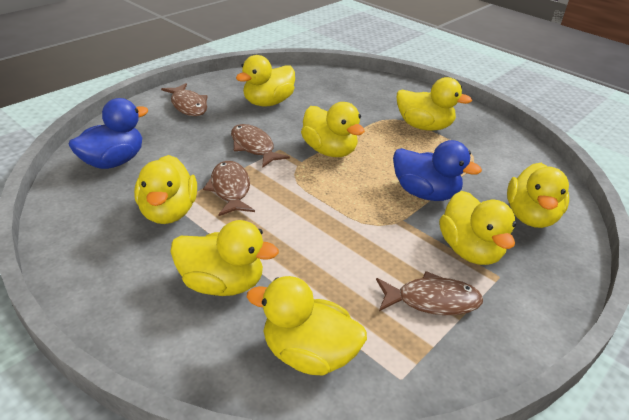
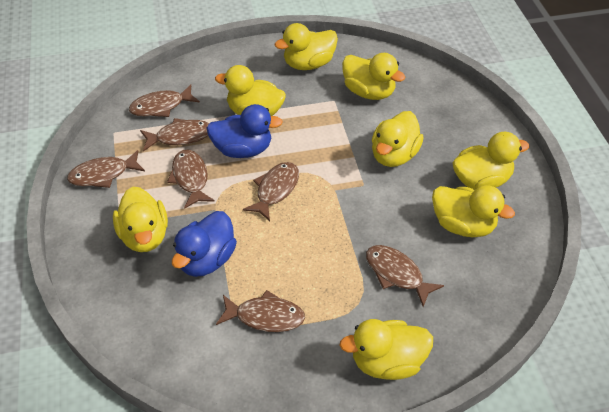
brown fish: 4 -> 7

